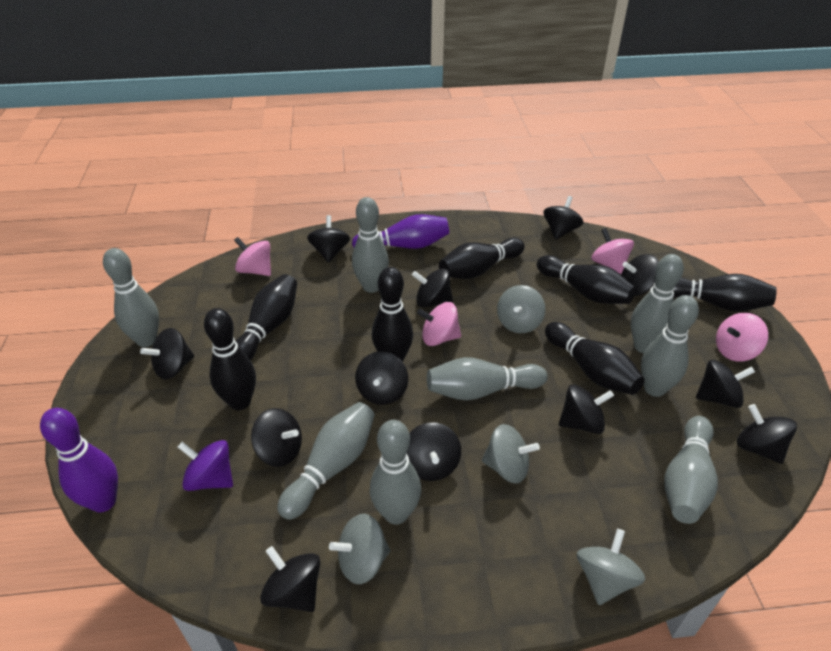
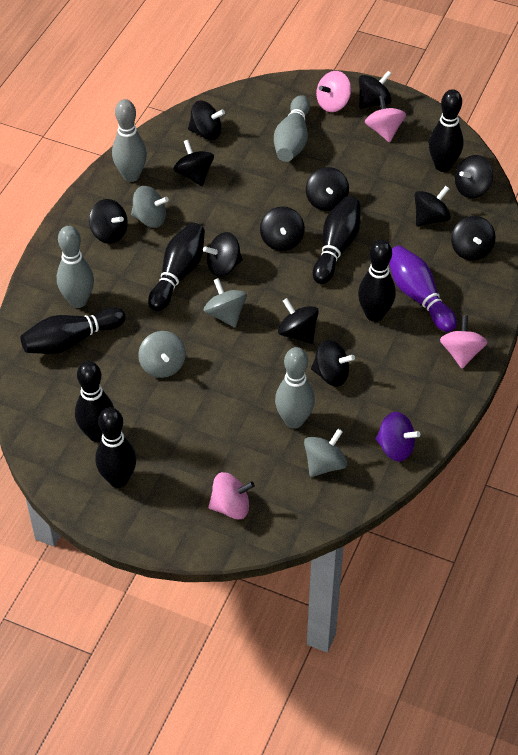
grey bowling pin: 8 -> 4
purple bowling pin: 2 -> 1

